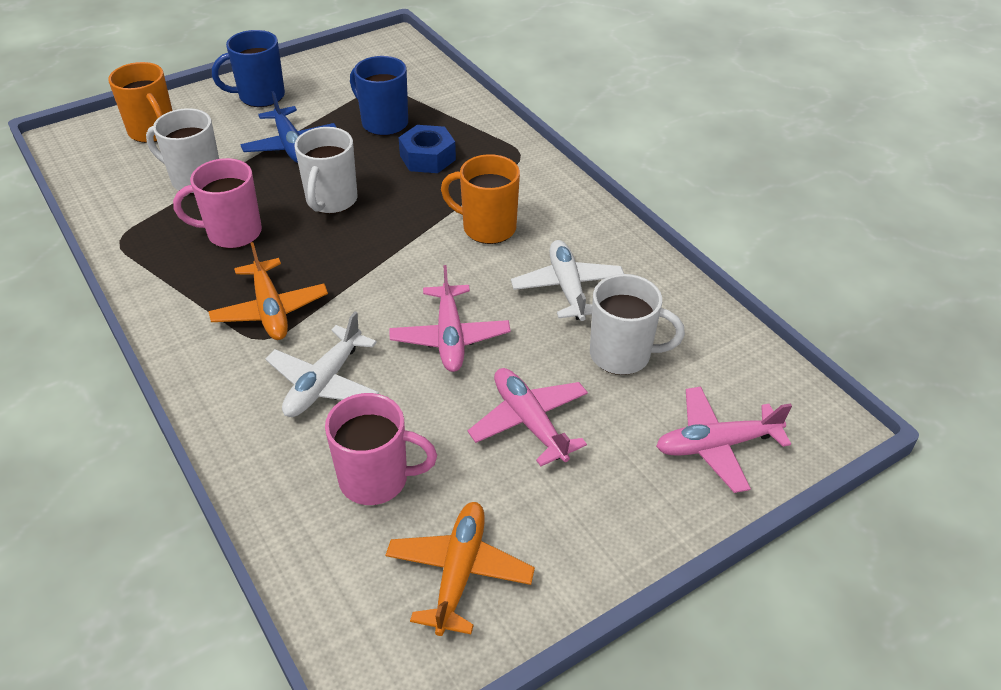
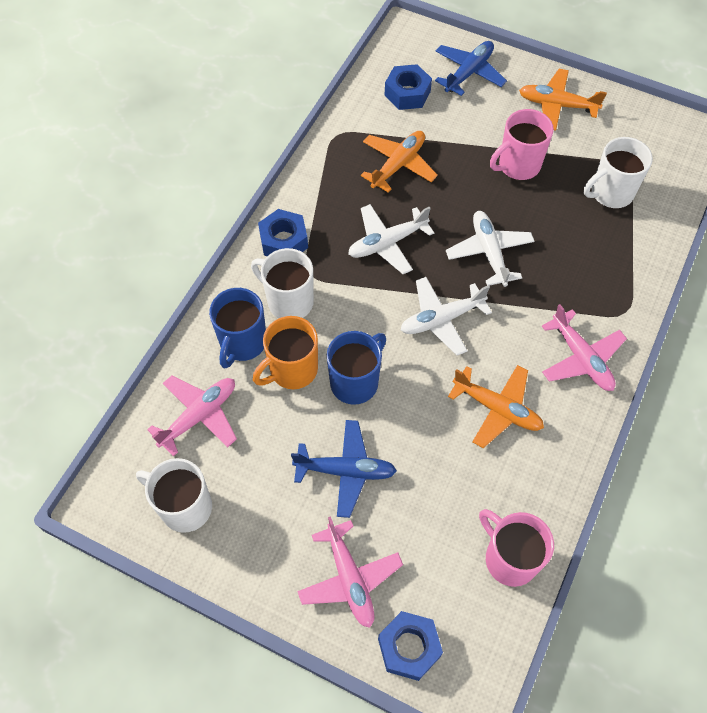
blue nut: 1 -> 3
blue plane: 1 -> 2
orange mug: 2 -> 1
orange plane: 2 -> 3
white plane: 2 -> 3

